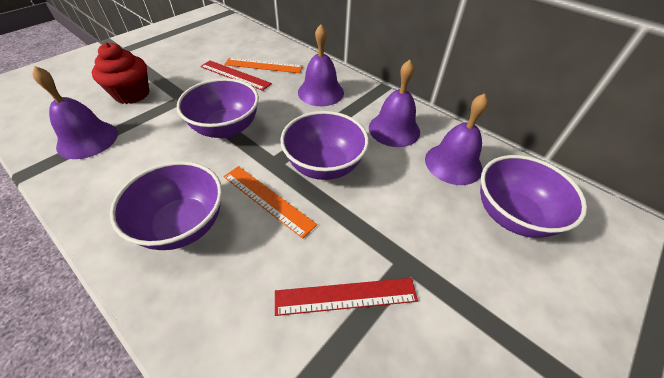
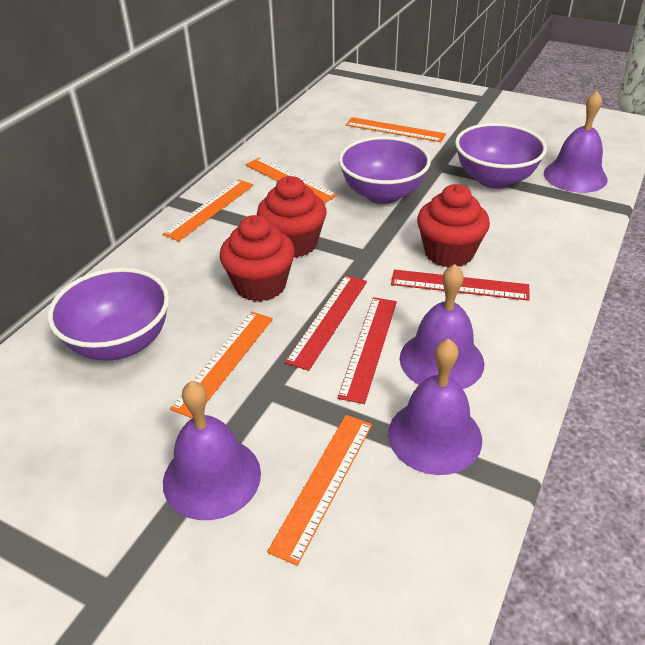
orange ruler: 2 -> 5
purple bowl: 4 -> 3
red cupcake: 1 -> 3
red ruler: 2 -> 3

